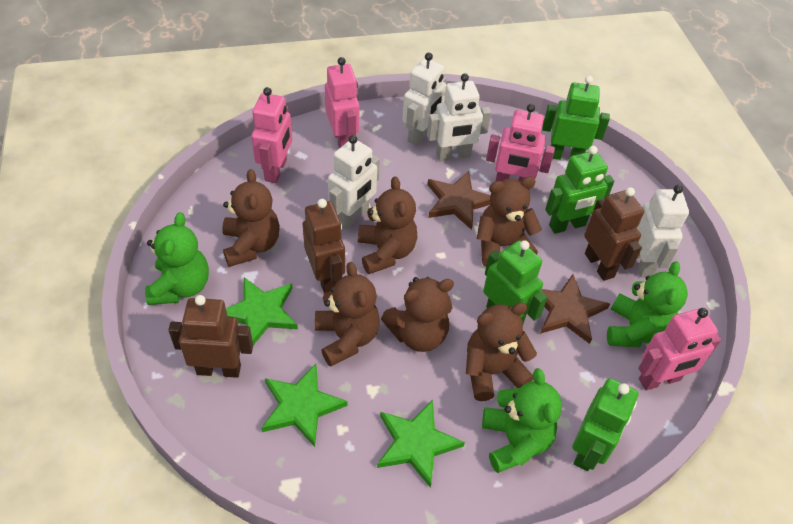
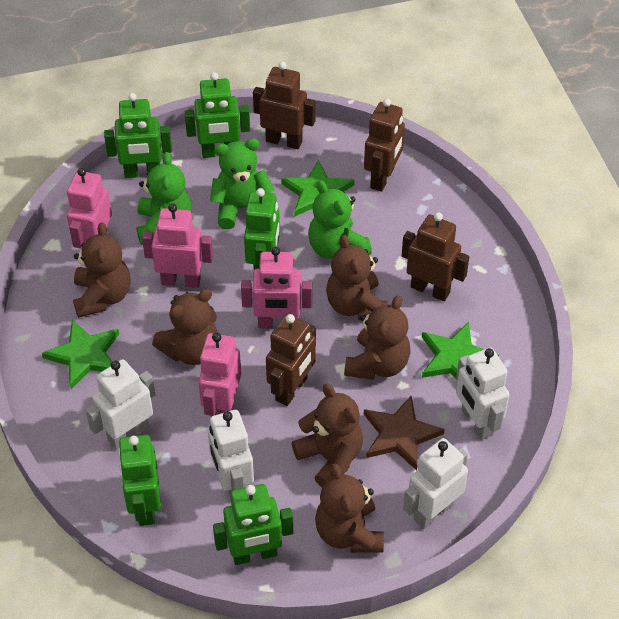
brown robot: 3 -> 4
brown star: 2 -> 1
green robot: 4 -> 5

